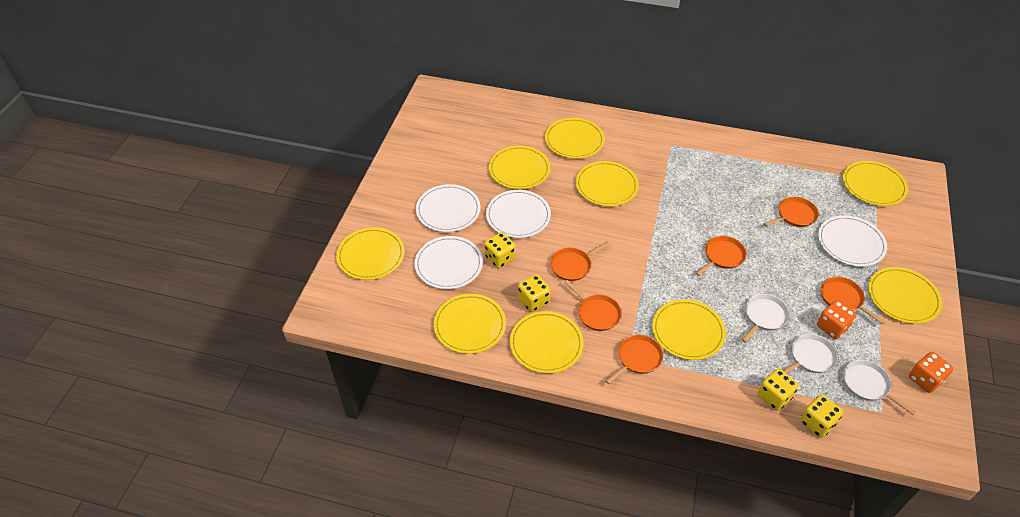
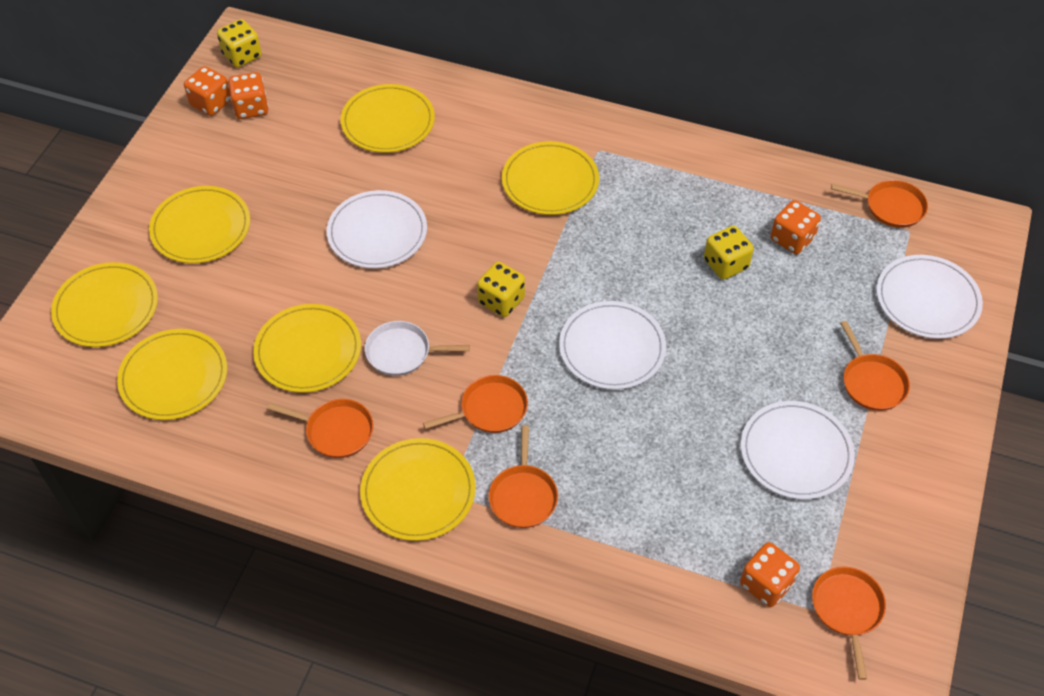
orange dice: 2 -> 4
white pan: 3 -> 1
yellow dice: 4 -> 3
yellow plate: 9 -> 7

